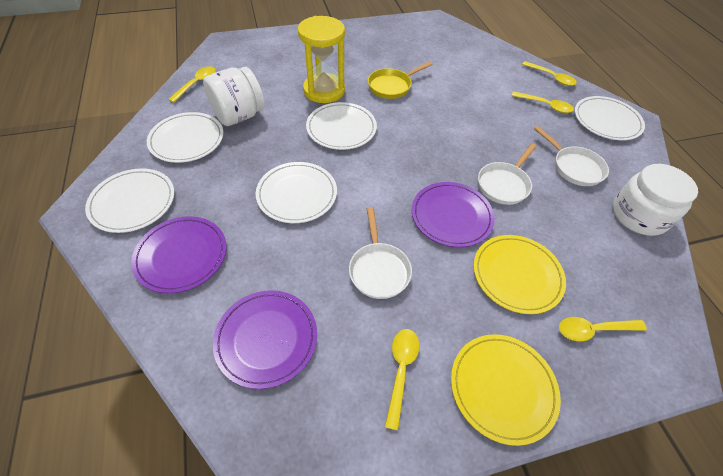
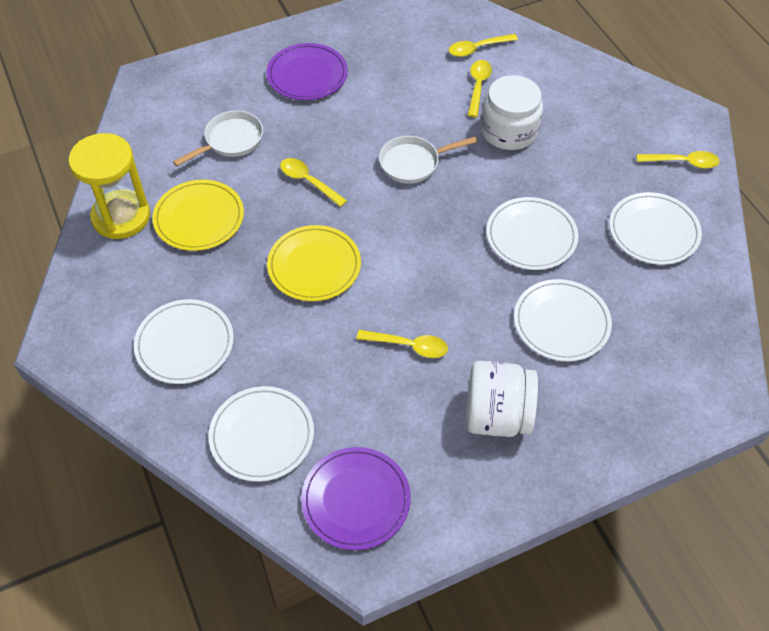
purple plate: 3 -> 2
white pan: 3 -> 2
yellow pan: 1 -> 0

